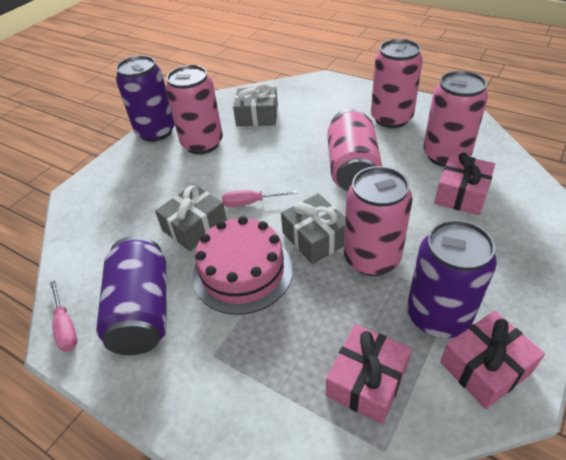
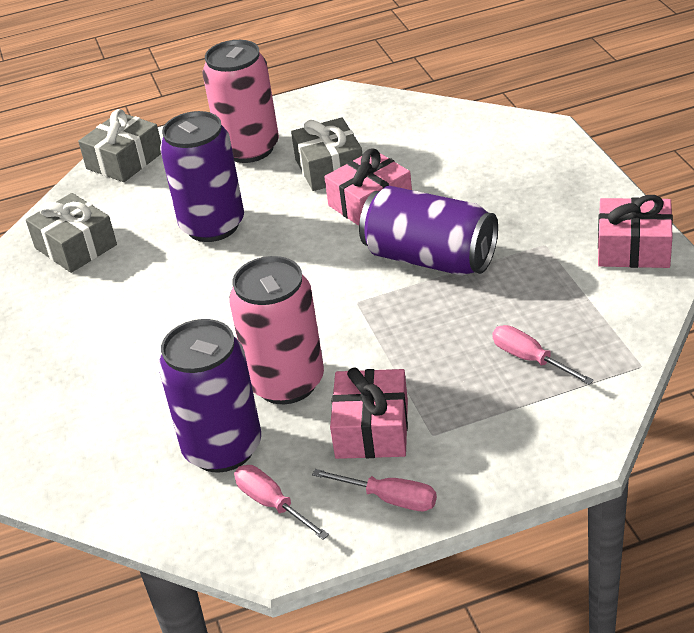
pink cake: 1 -> 0
pink can: 5 -> 2
pink screwdriver: 2 -> 3

